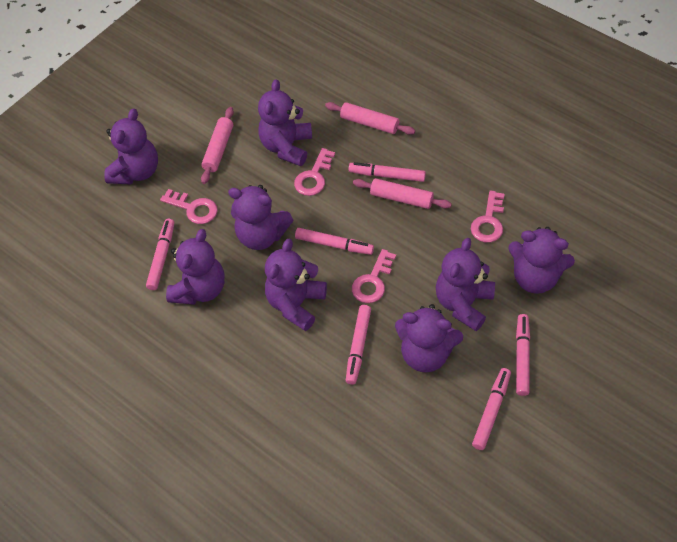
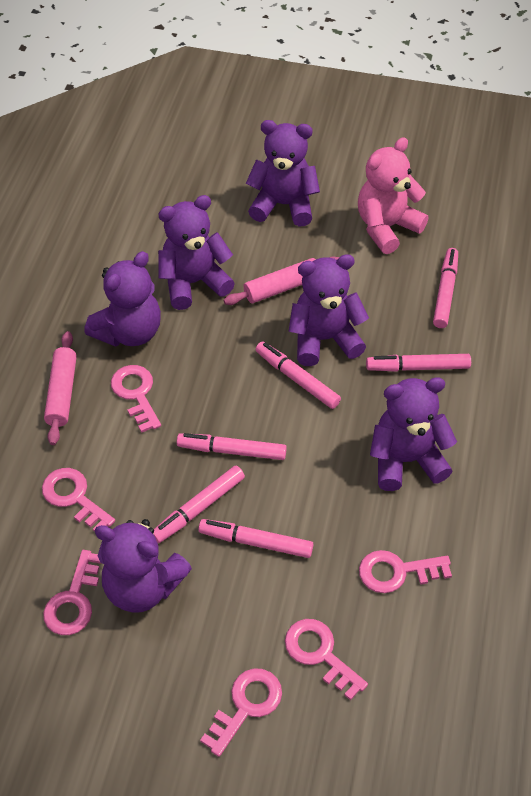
pink key: 4 -> 6
pink rolling pin: 3 -> 2
pink teddy bear: 0 -> 1
purple teddy bear: 8 -> 6

